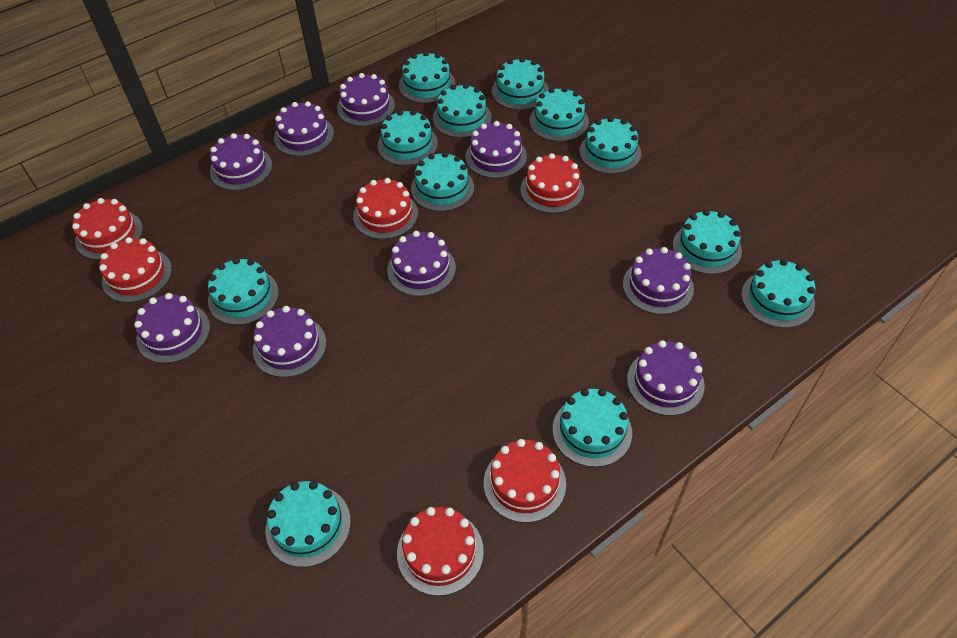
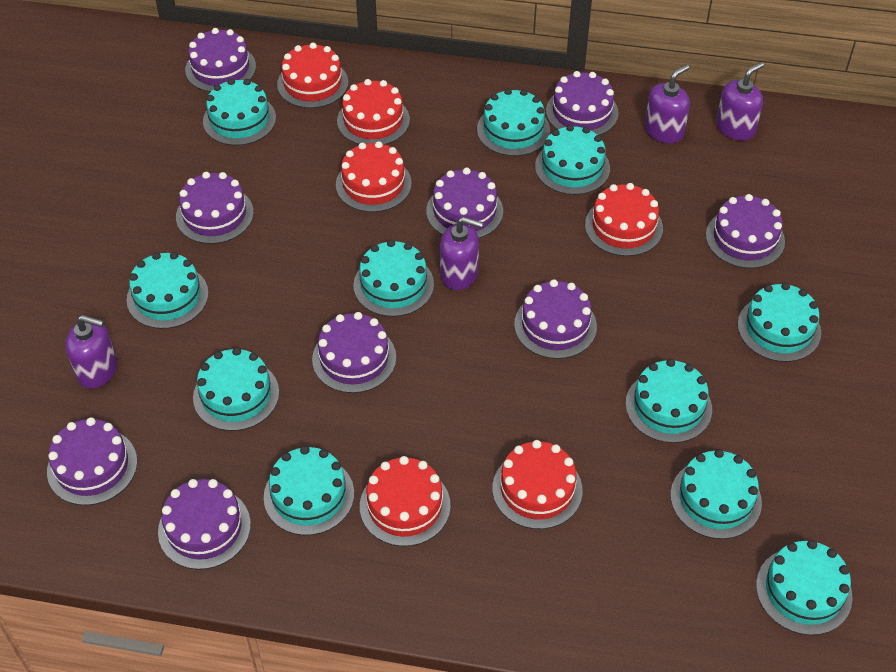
purple soap dispenser: 0 -> 4
turquoise cake: 12 -> 11

